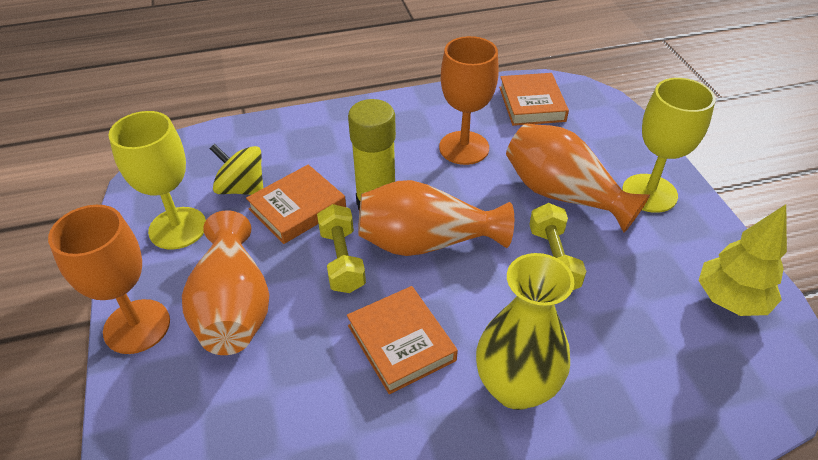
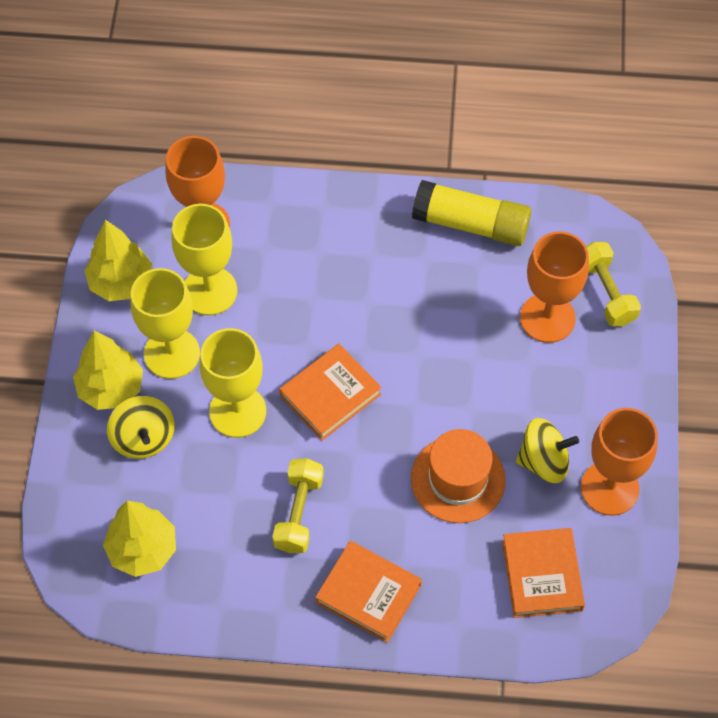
orange goblet: 2 -> 3
orange hat: 0 -> 1
orange vase: 3 -> 0
yellow goblet: 2 -> 3
yellow spinning top: 1 -> 2
yellow tree: 1 -> 3
yellow vase: 1 -> 0

